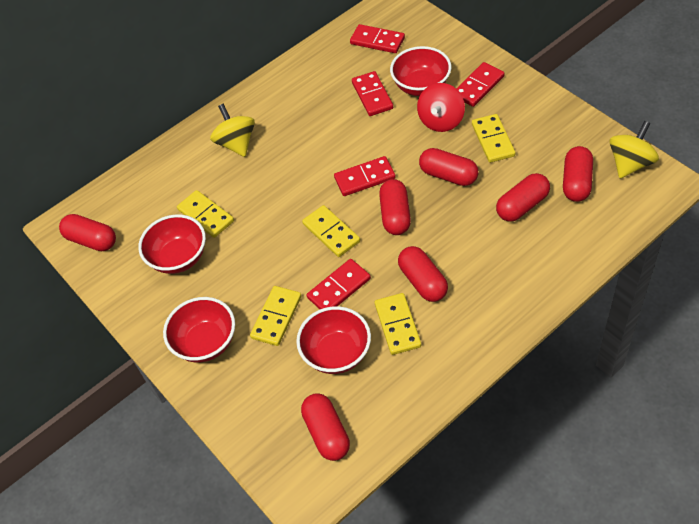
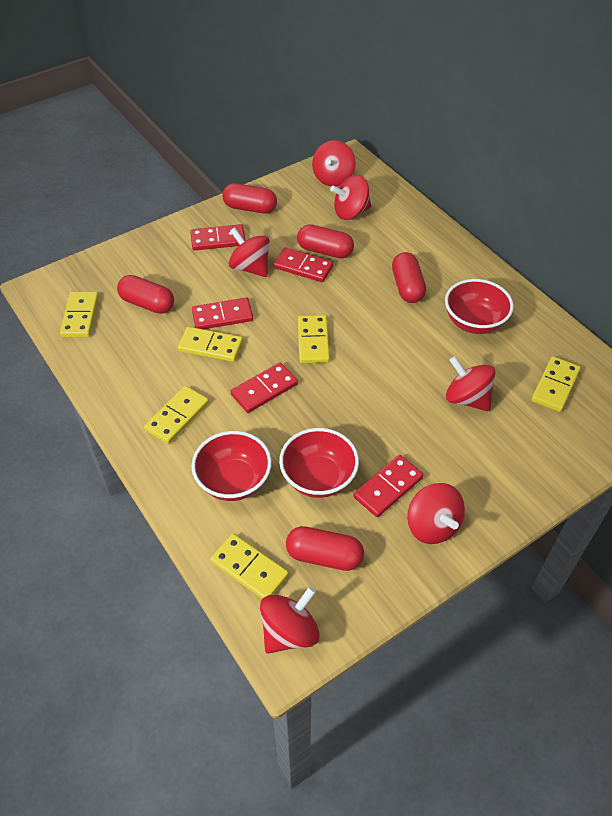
red bowl: 4 -> 3
red capsule: 7 -> 5
red spinning top: 1 -> 6
yellow domino: 5 -> 6
yellow spinning top: 2 -> 0

